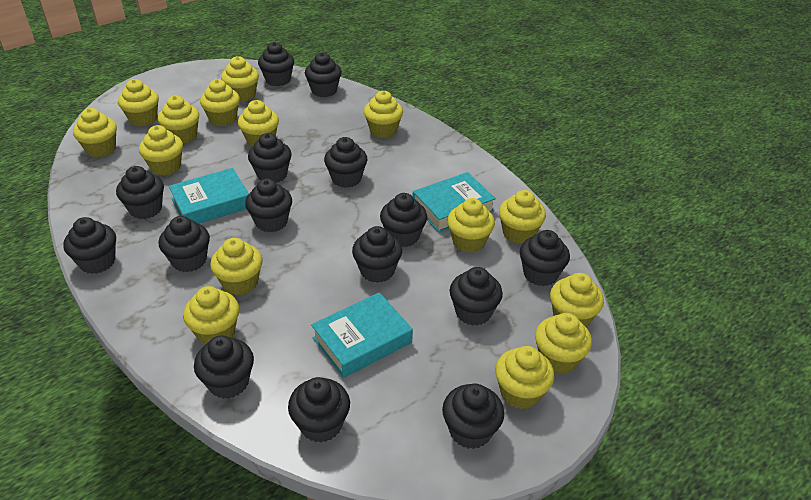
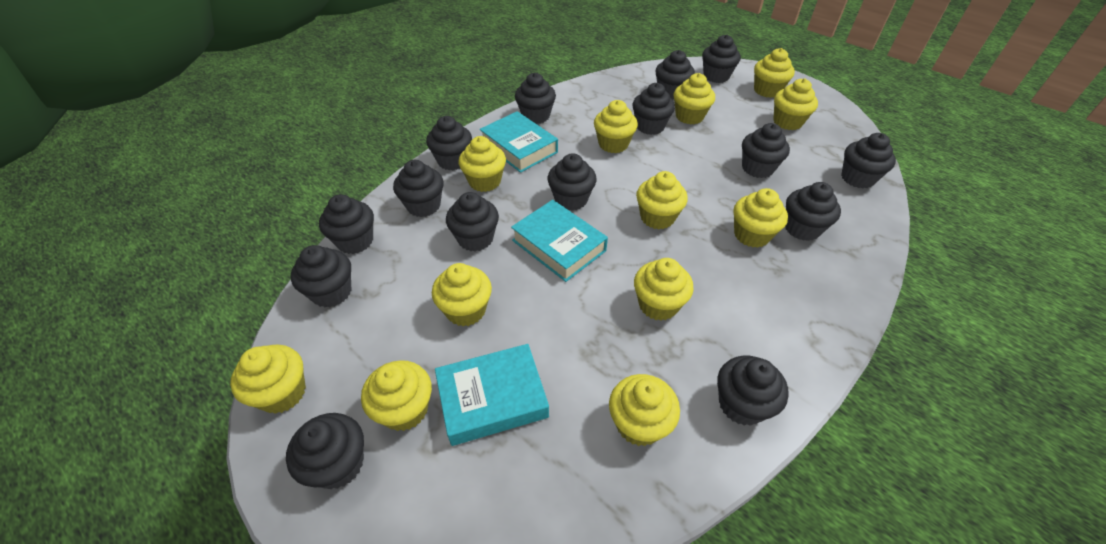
yellow cupcake: 15 -> 12

